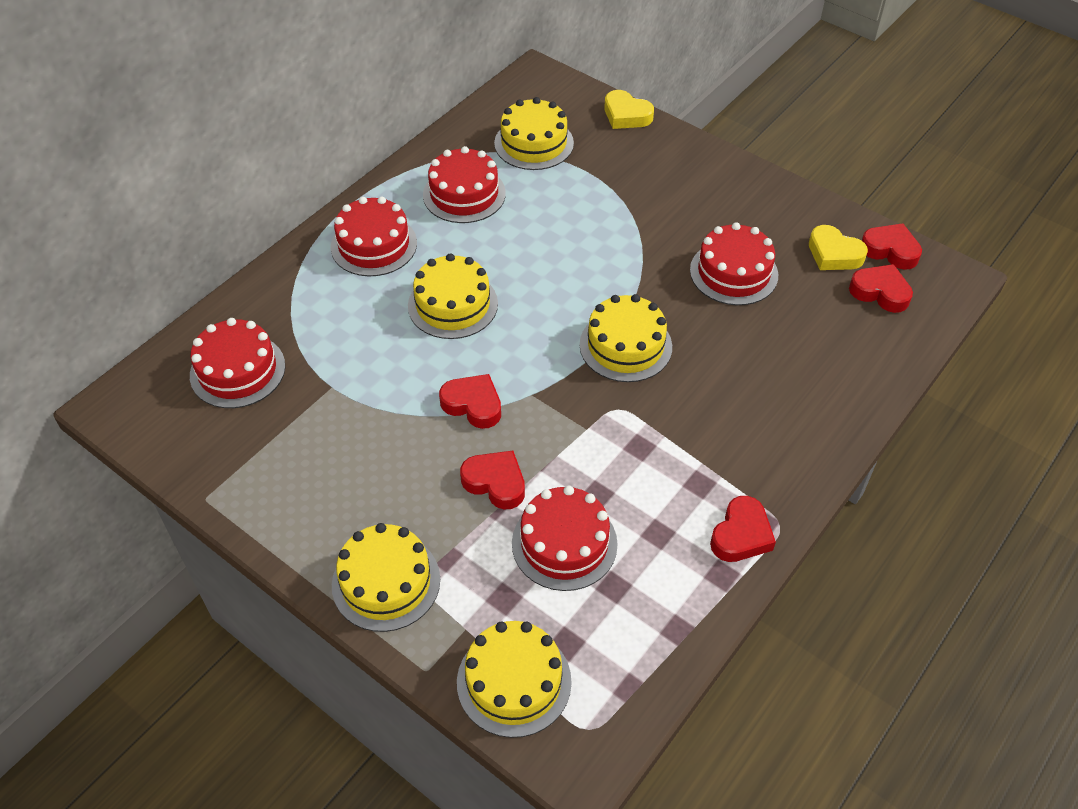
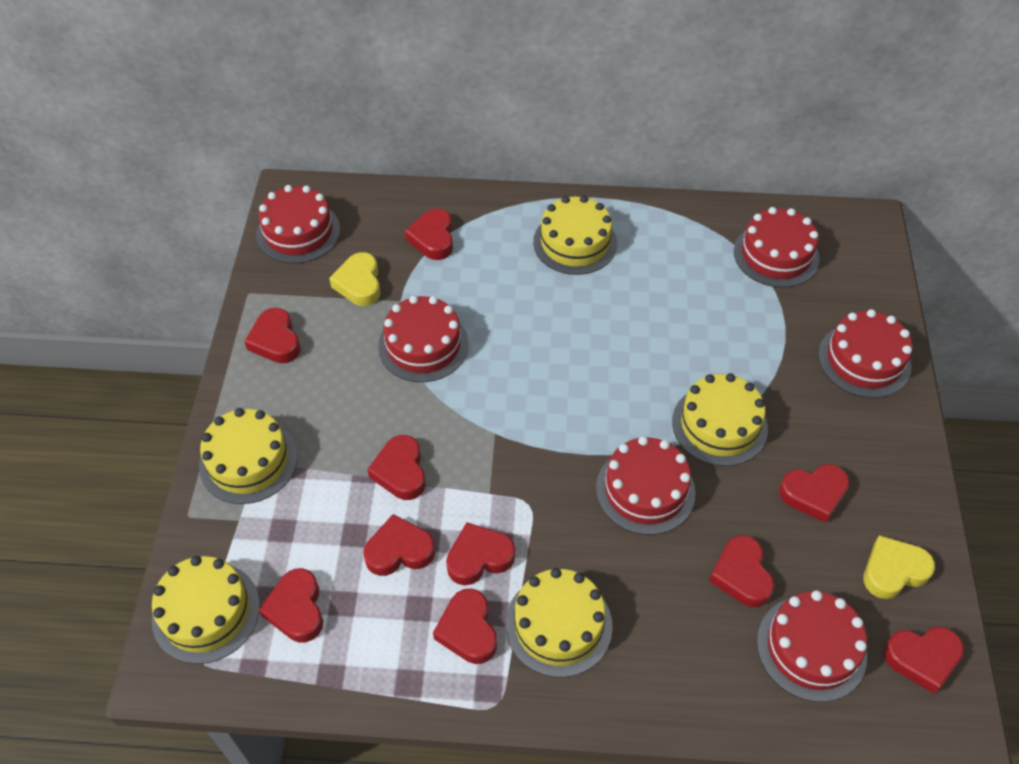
red cake: 5 -> 6
red heart: 5 -> 10

